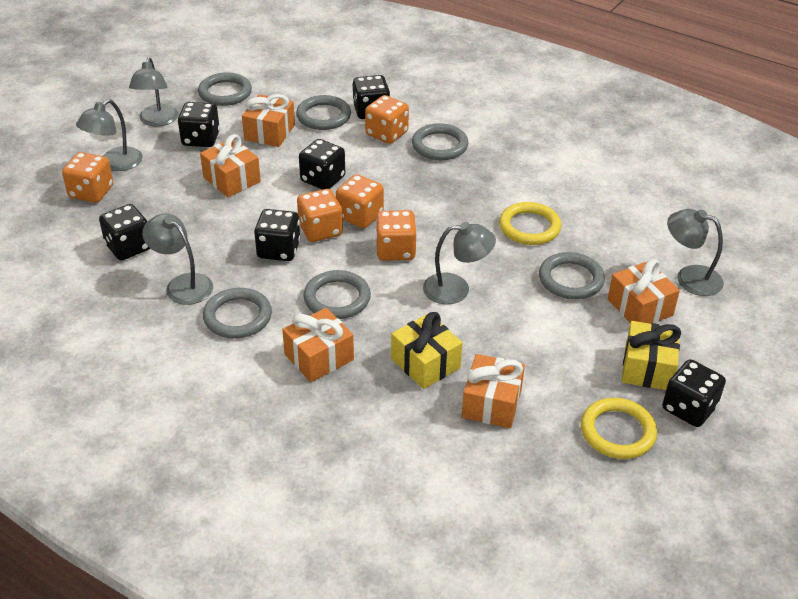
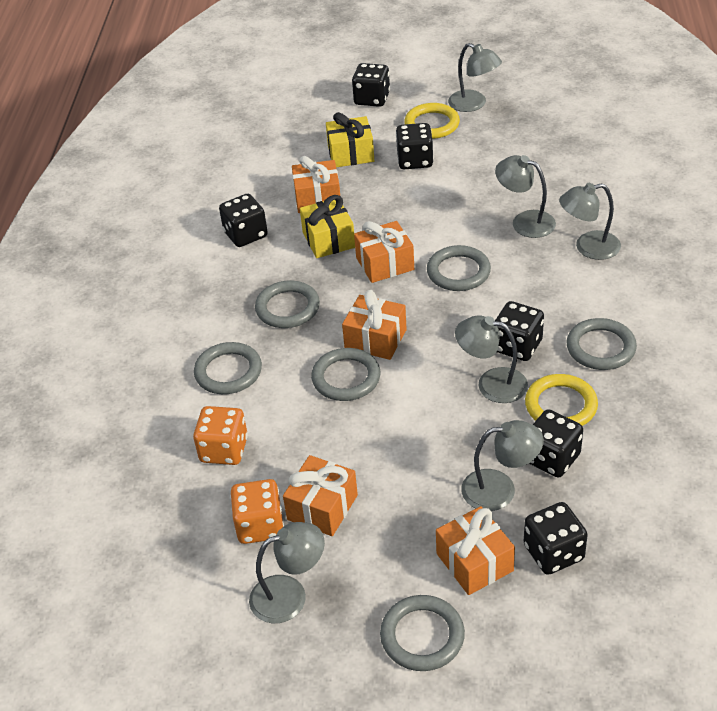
grey lamp: 5 -> 6
orange dice: 5 -> 2

